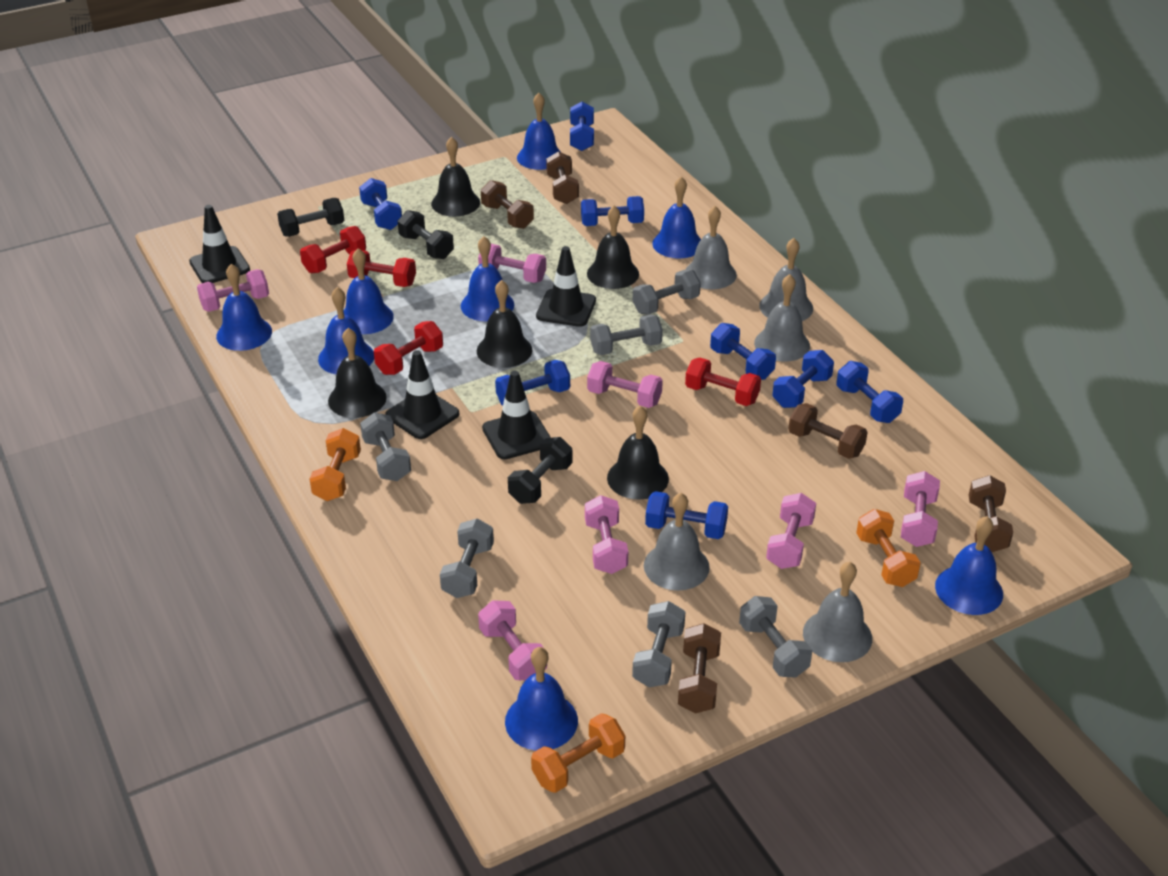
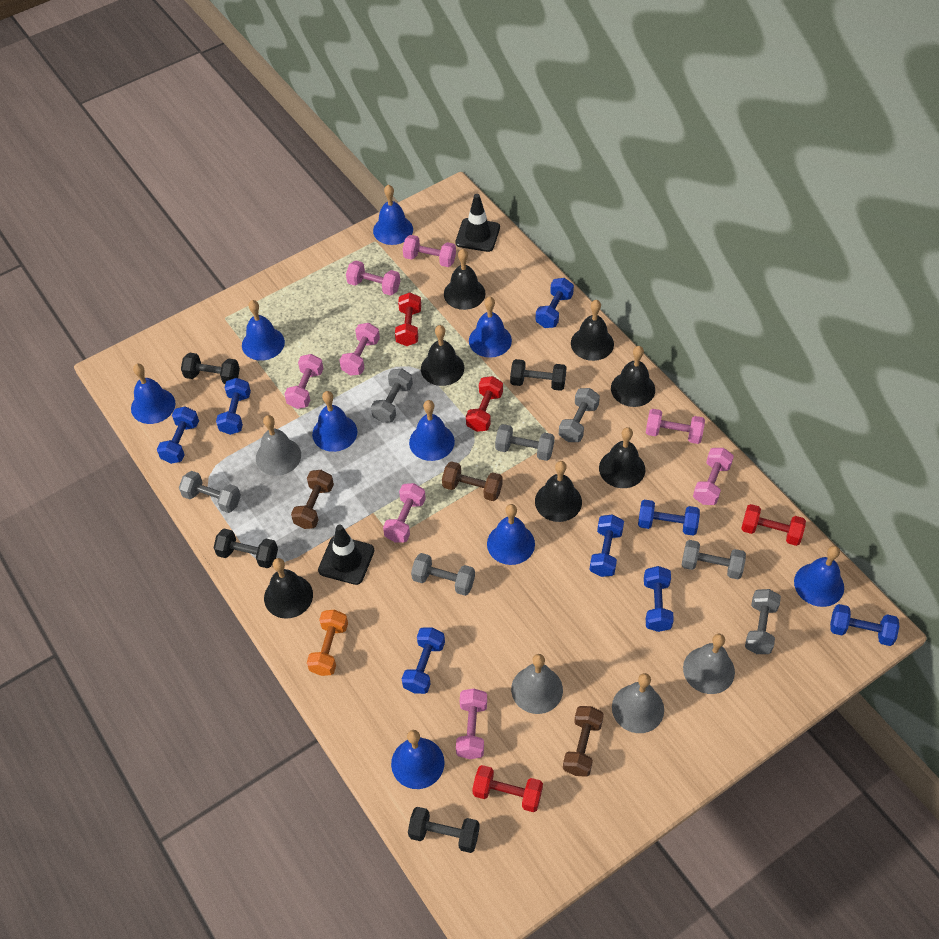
black bell: 5 -> 7
black dumbbell: 3 -> 4
black traffic cone: 4 -> 2
blue bell: 8 -> 9
brown dumbbell: 5 -> 3
grey bell: 5 -> 4
grey dumbbell: 6 -> 7
orange dumbbell: 3 -> 1
pink dumbbell: 7 -> 8

